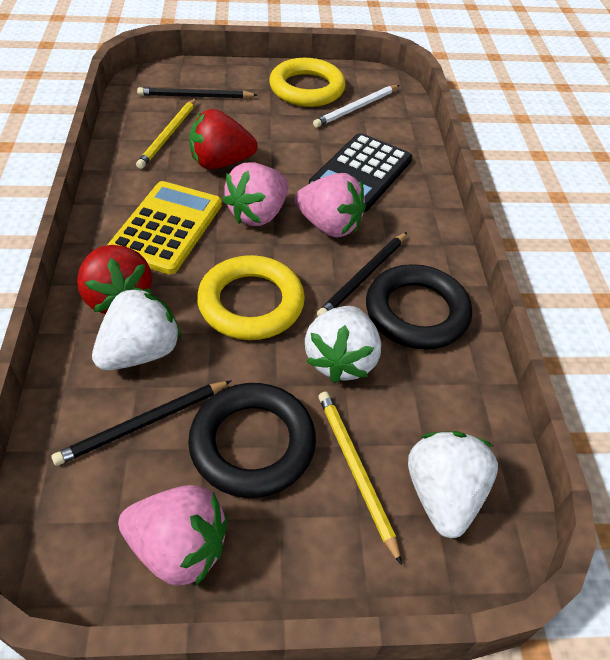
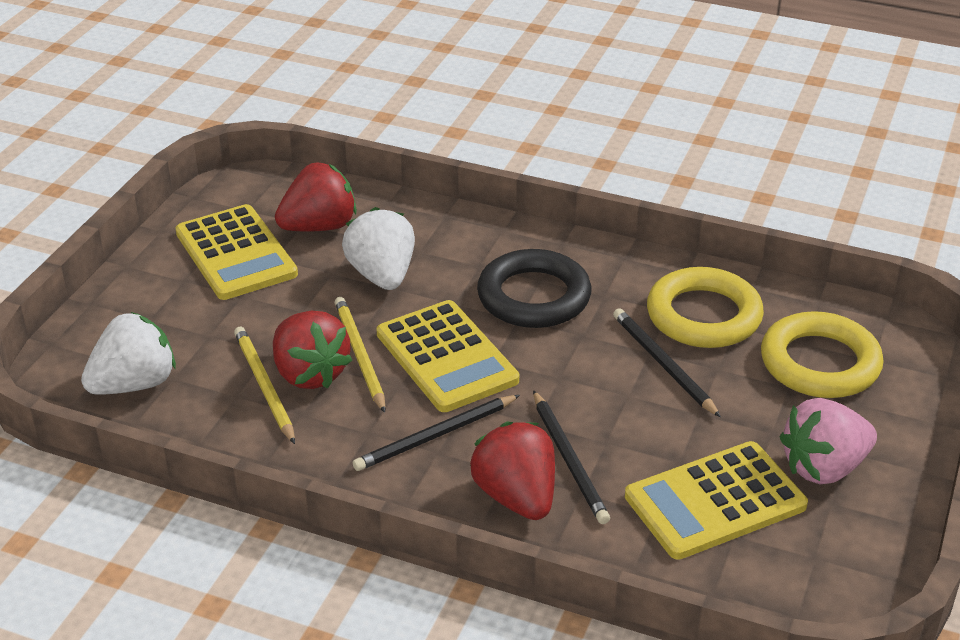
black calculator: 1 -> 0
black ring: 2 -> 1
pink strawberry: 3 -> 1
red strawberry: 2 -> 3
white pencil: 1 -> 0
white strawberry: 3 -> 2
yellow calculator: 1 -> 3

